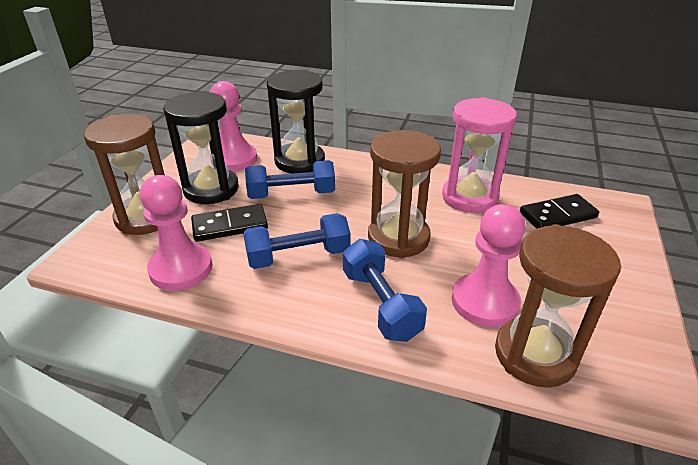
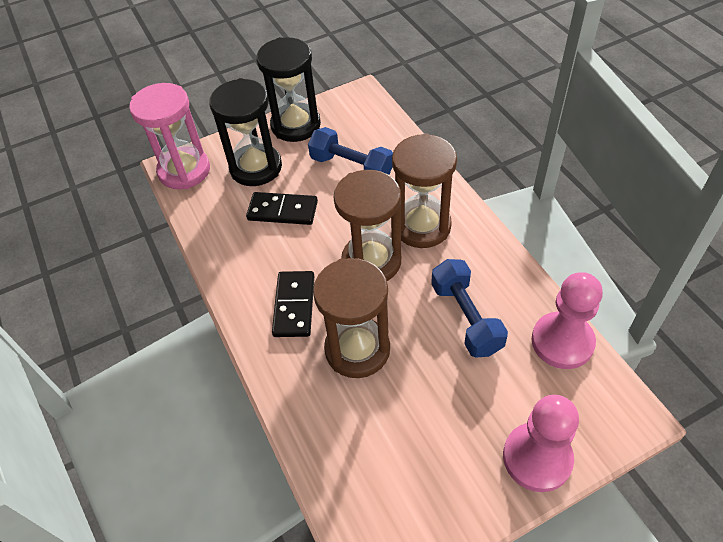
blue dumbbell: 3 -> 2
pink pawn: 3 -> 2

